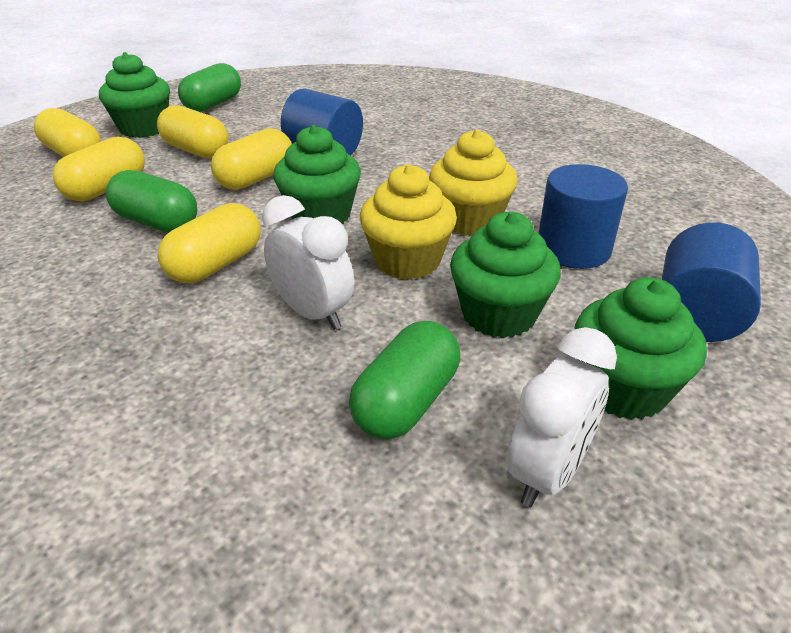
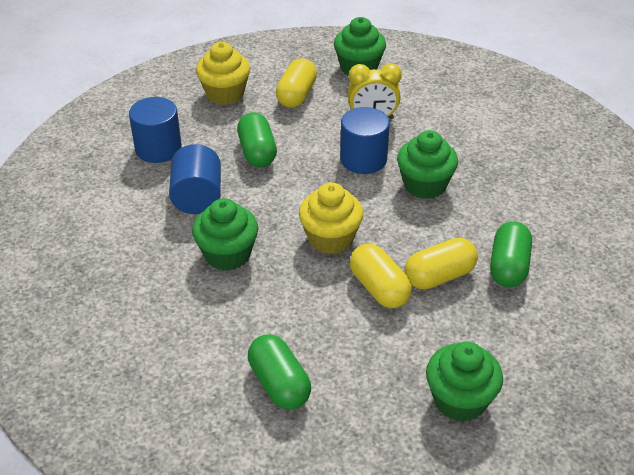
white clock: 2 -> 0
yellow capsule: 5 -> 3
yellow clock: 0 -> 1

